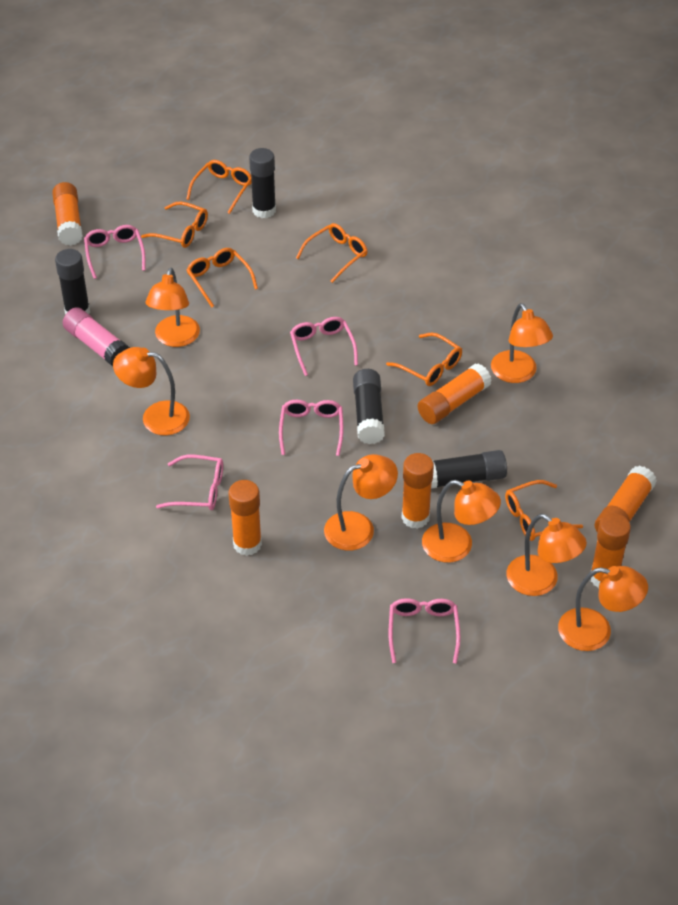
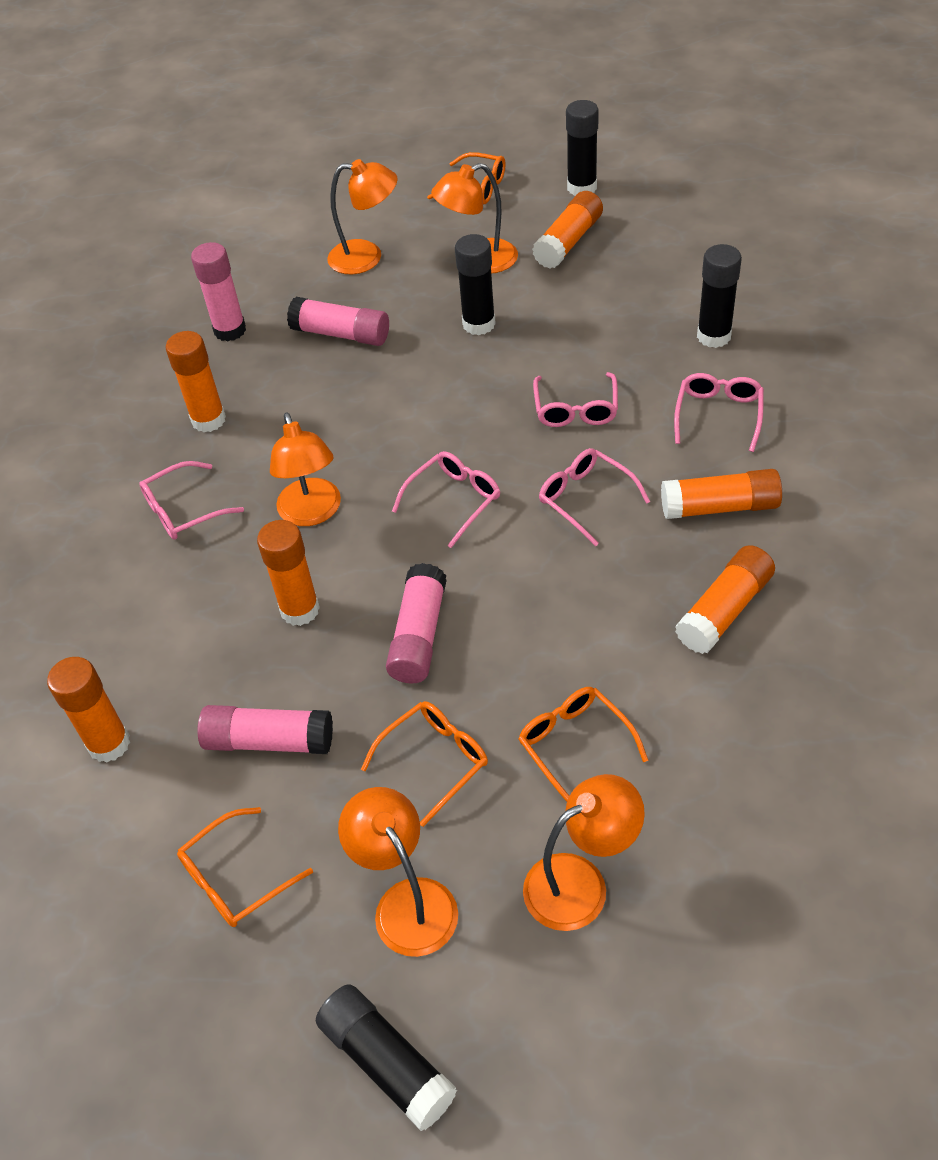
orange glasses: 6 -> 4
orange lamp: 7 -> 5
pink glue stick: 1 -> 4

